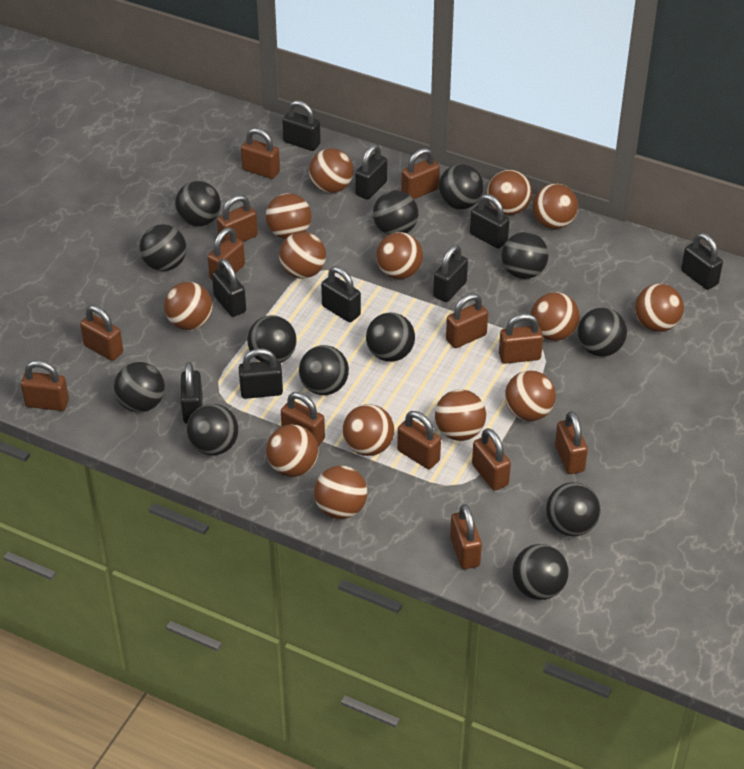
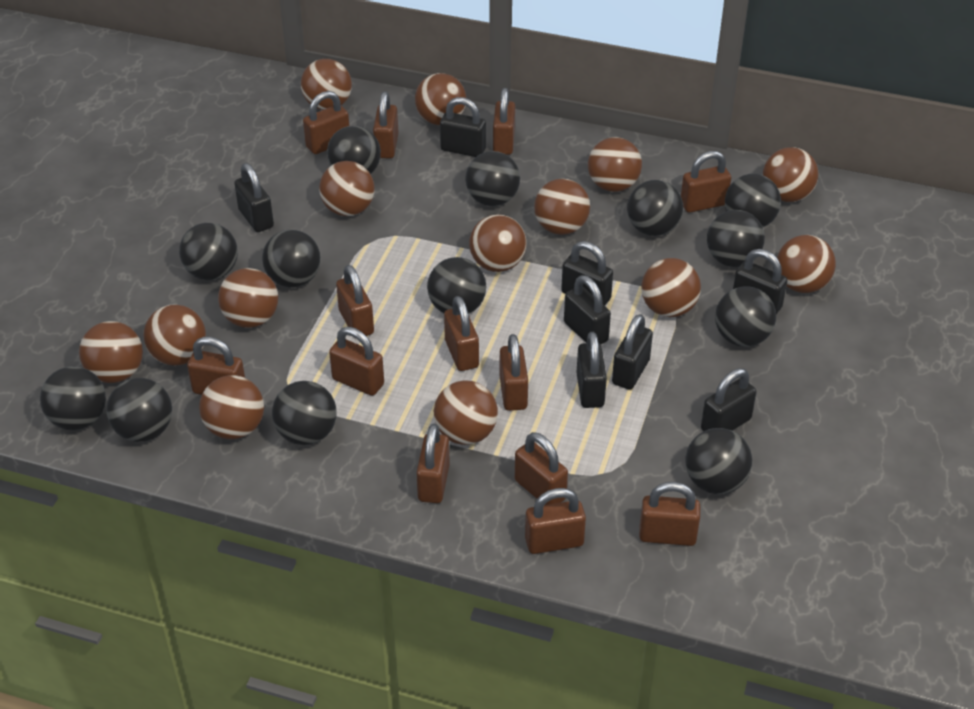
black padlock: 9 -> 8

